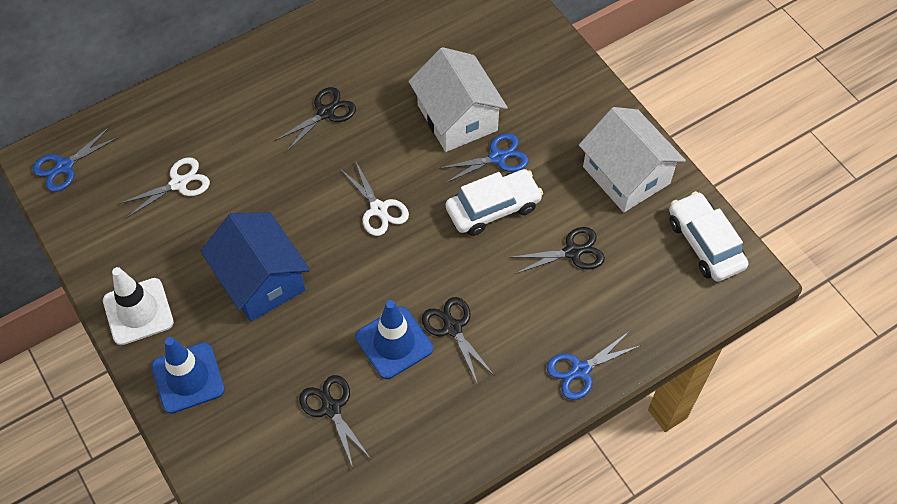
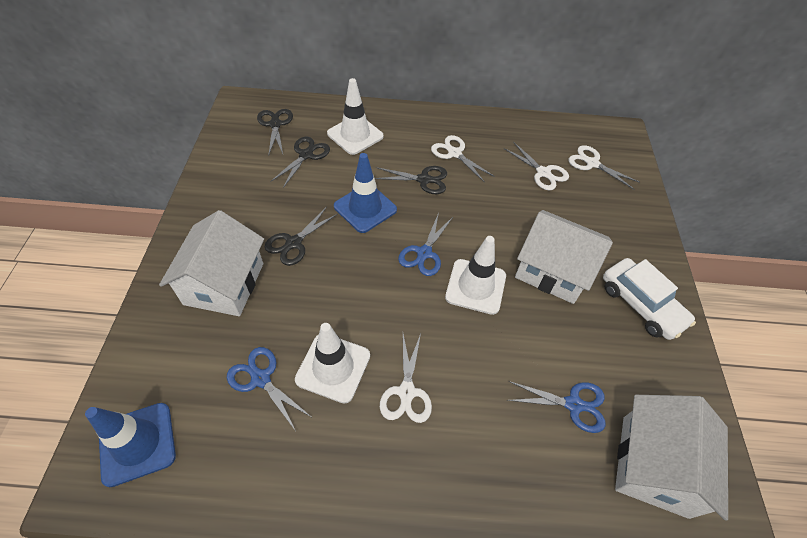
blue house: 1 -> 0
white car: 2 -> 1
white house: 2 -> 3
white scissors: 2 -> 4
white traffic cone: 1 -> 3

